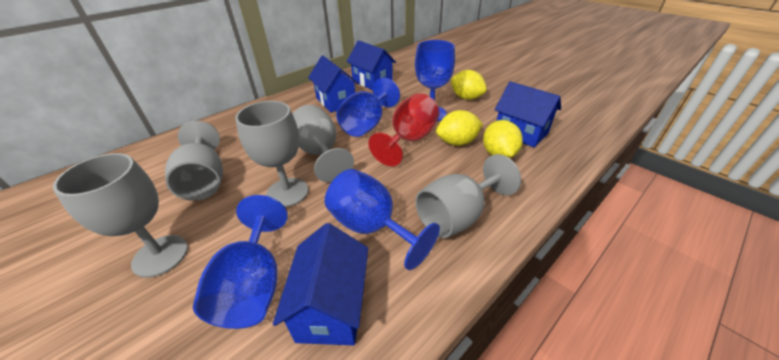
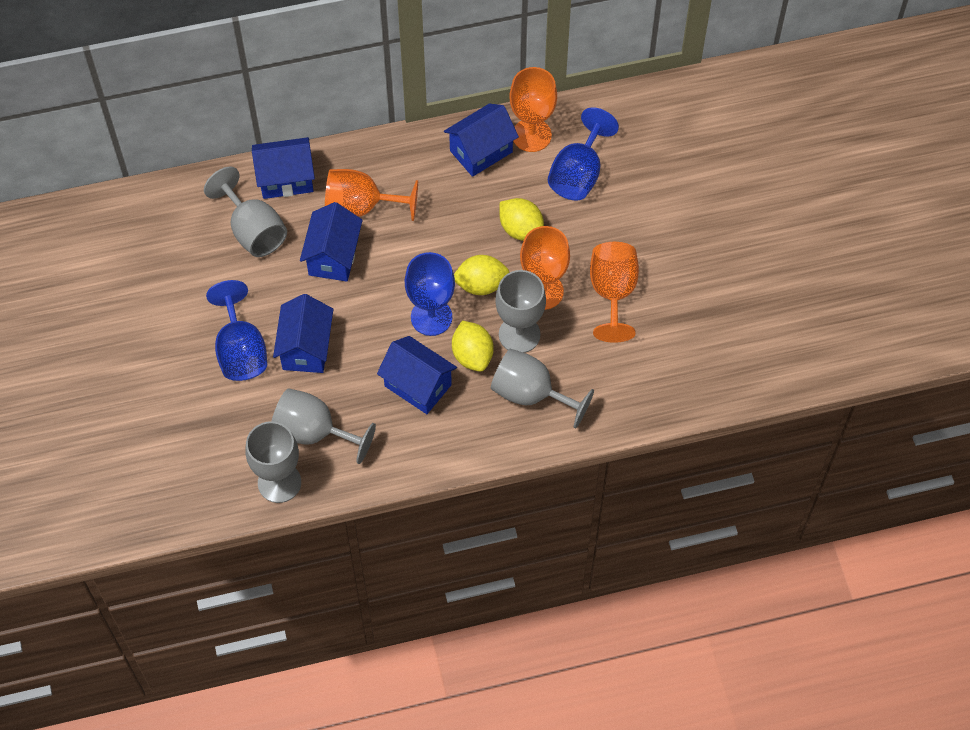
blue goblet: 4 -> 3
blue house: 4 -> 5
orange goblet: 0 -> 4
red goblet: 1 -> 0

